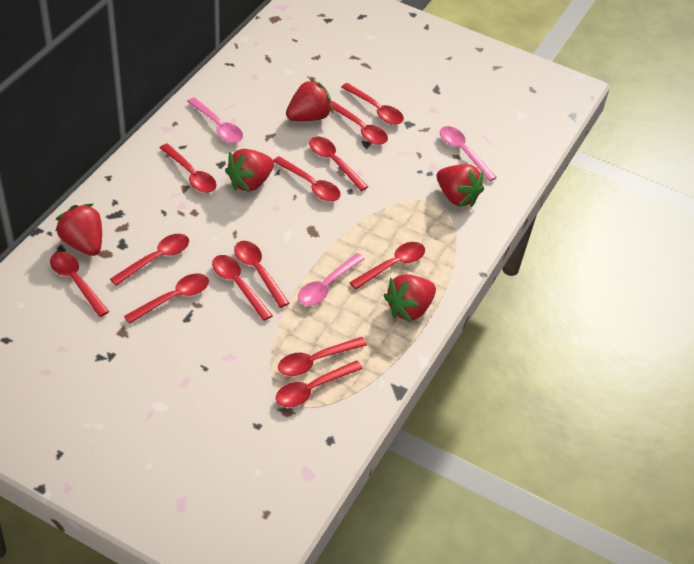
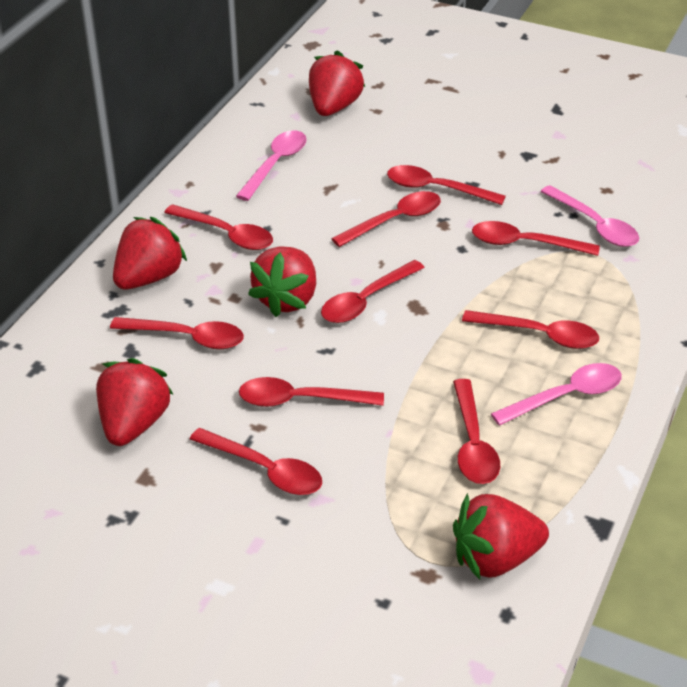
red spoon: 13 -> 10

